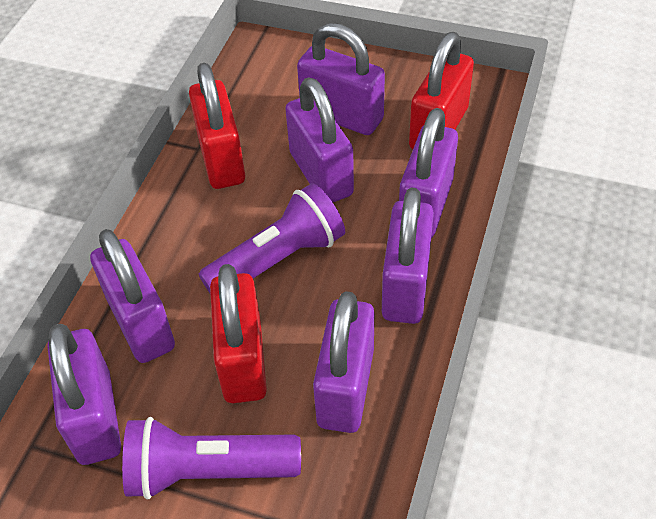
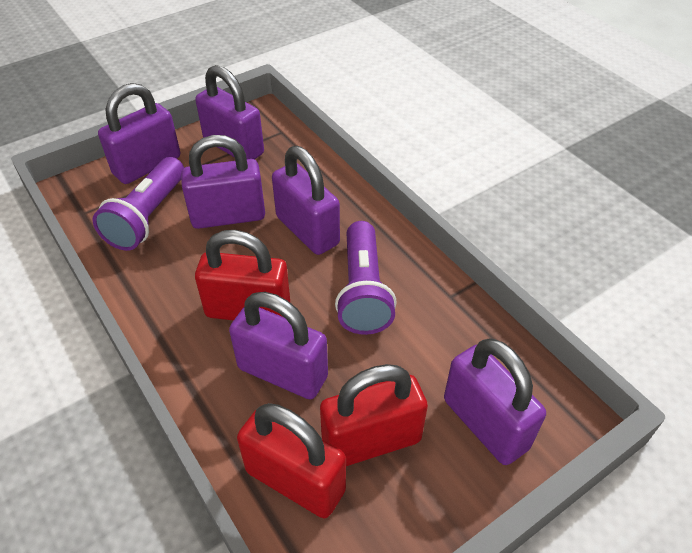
purple padlock: 7 -> 6

